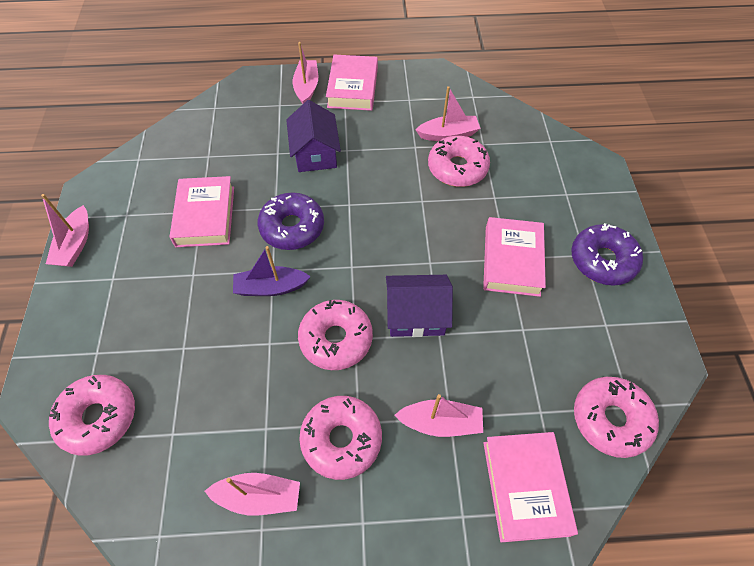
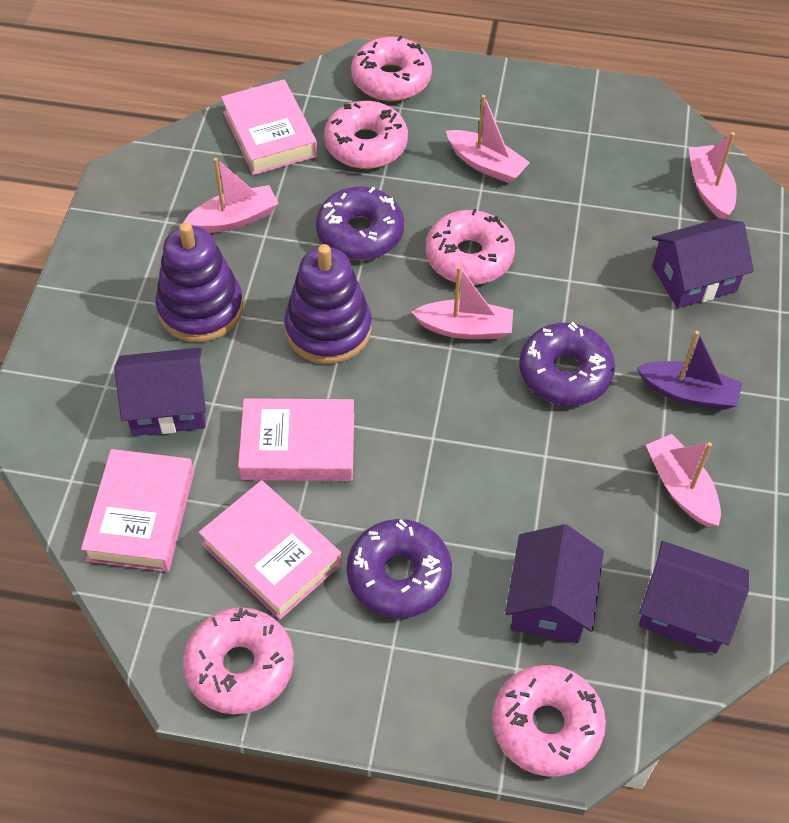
purple donut: 2 -> 3
purple house: 2 -> 4
purple stacking toy: 0 -> 2

